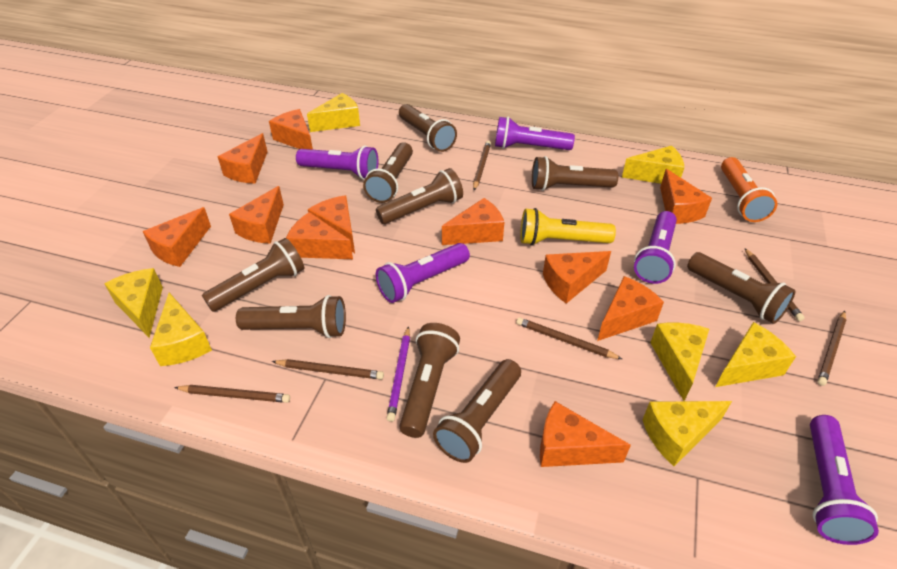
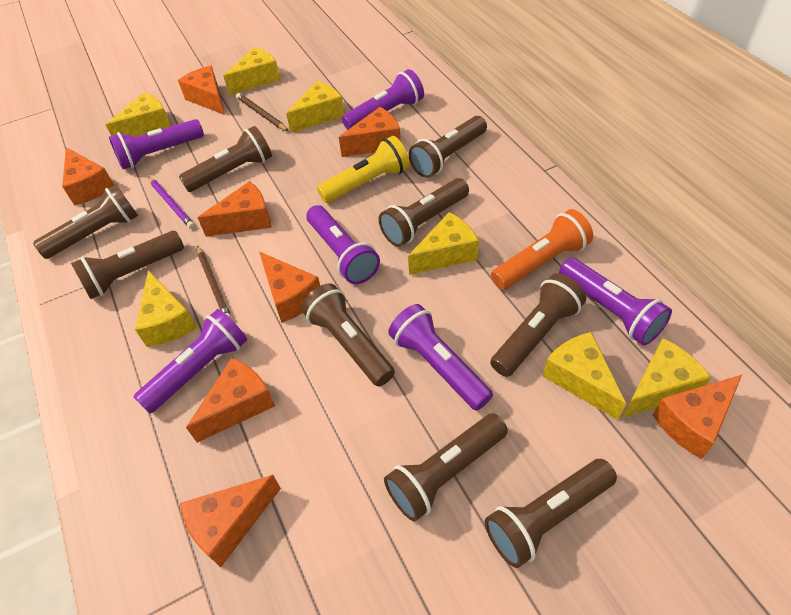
brown pencil: 6 -> 2
orange cheese: 11 -> 8
purple flashlight: 5 -> 6

